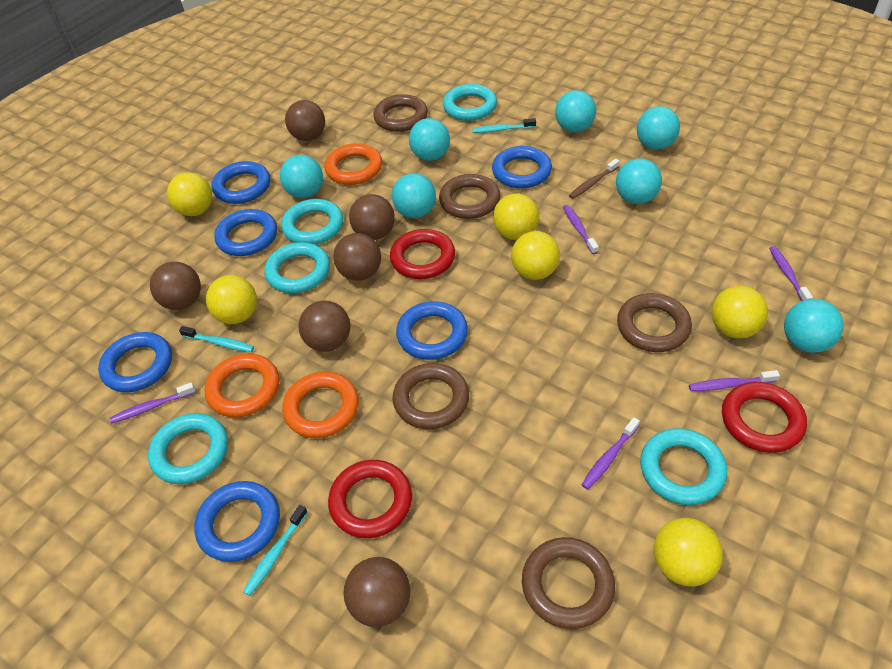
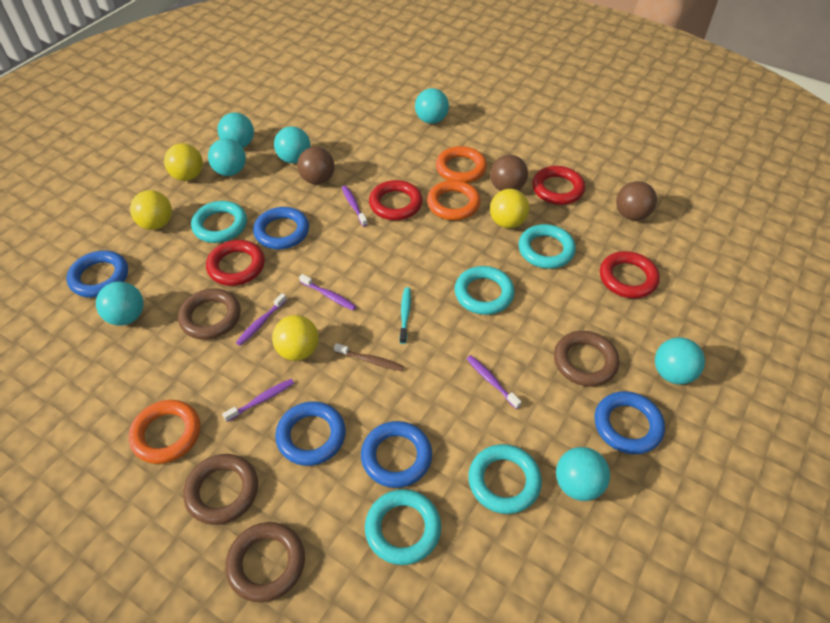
blue ring: 6 -> 5
brown ball: 6 -> 3
brown ring: 5 -> 4
red ring: 3 -> 4
turquoise toothbrush: 3 -> 1
yellow ball: 6 -> 4

